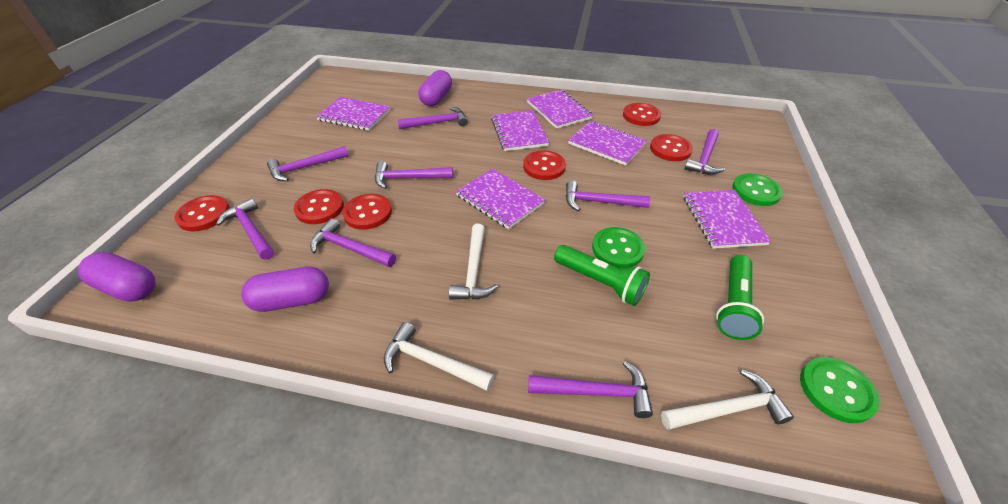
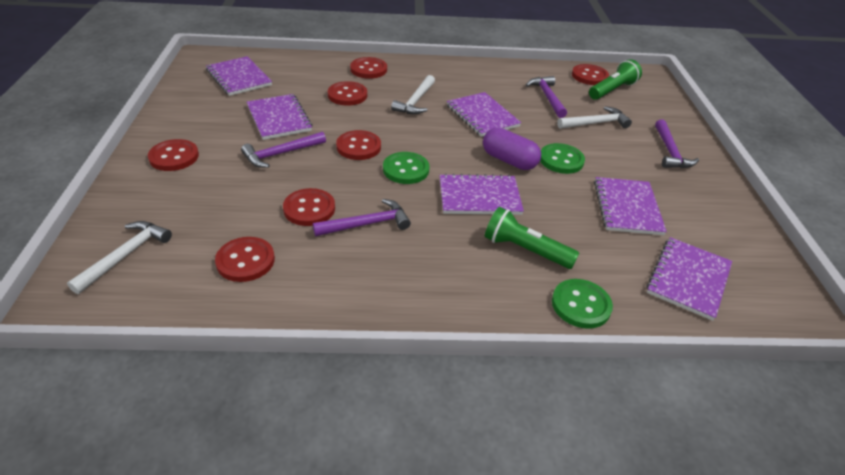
purple capsule: 3 -> 1
purple hammer: 8 -> 4
red button: 6 -> 7

